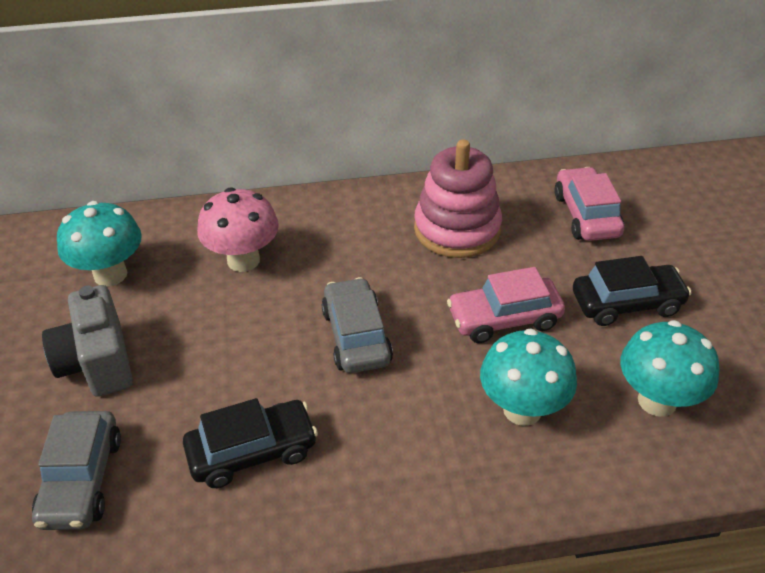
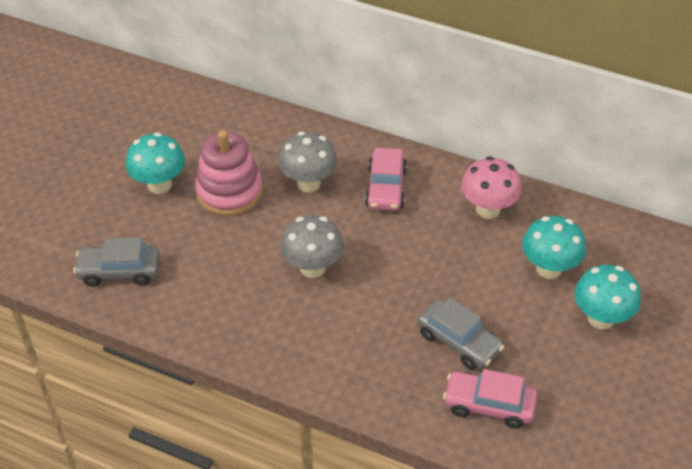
black car: 2 -> 0
grey camera: 1 -> 0
grey mushroom: 0 -> 2

